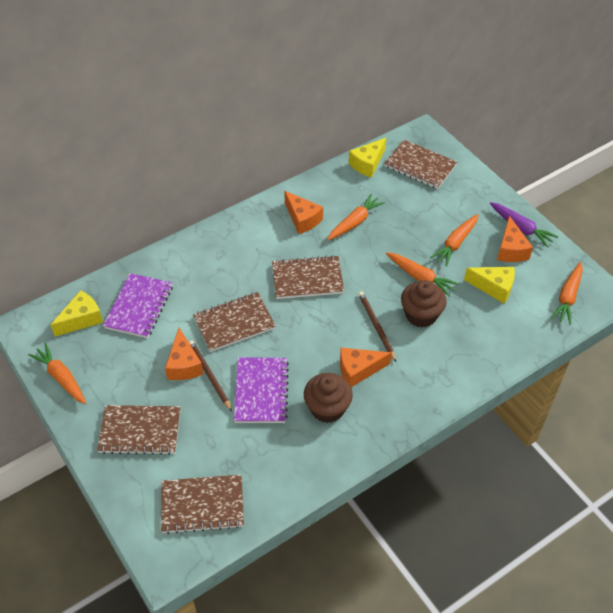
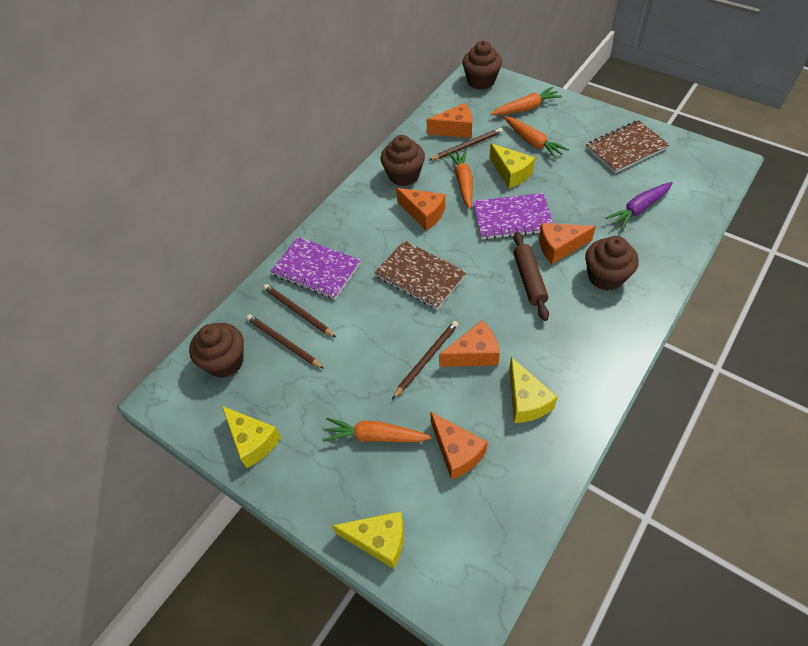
brown cupcake: 2 -> 4
brown notebook: 5 -> 2
brown pencil: 2 -> 4
brown rolling pin: 0 -> 1
orange carrot: 5 -> 4
orange cheese: 4 -> 5
yellow cheese: 3 -> 4

